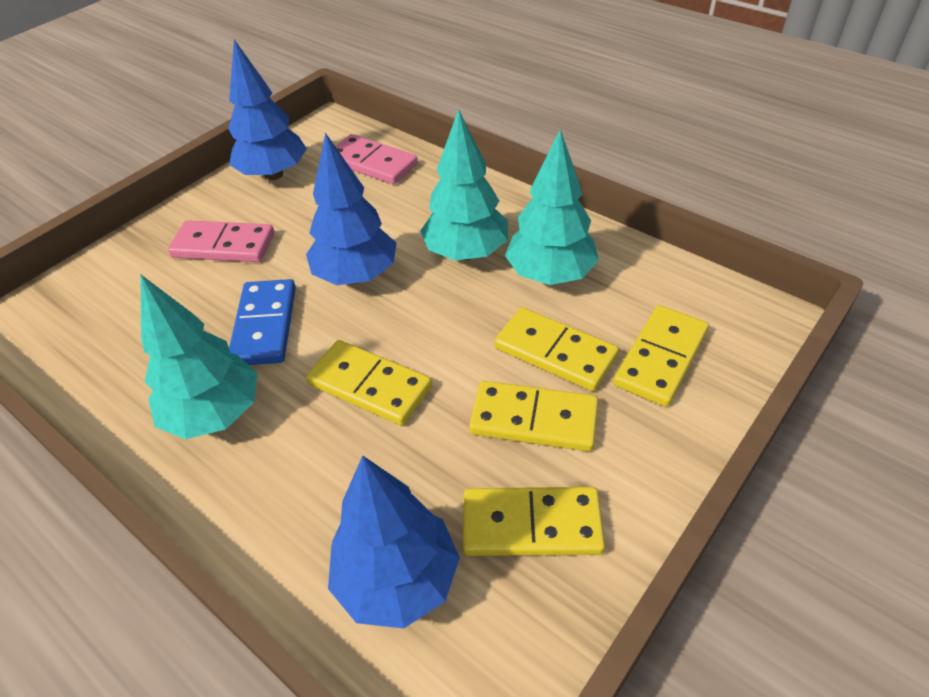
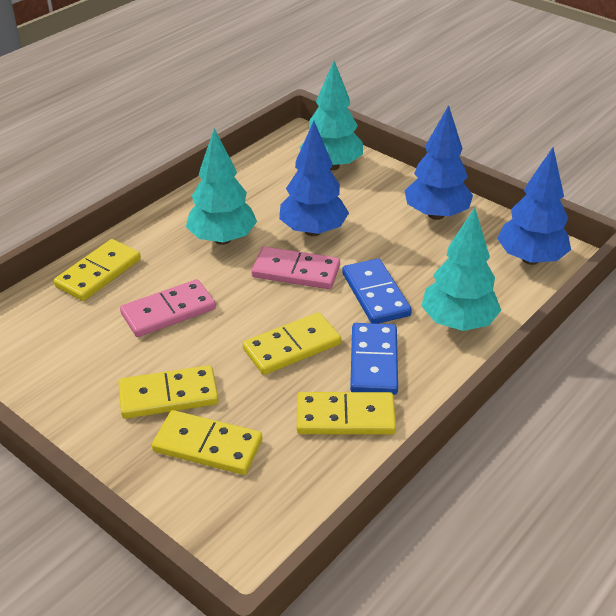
blue domino: 1 -> 2

